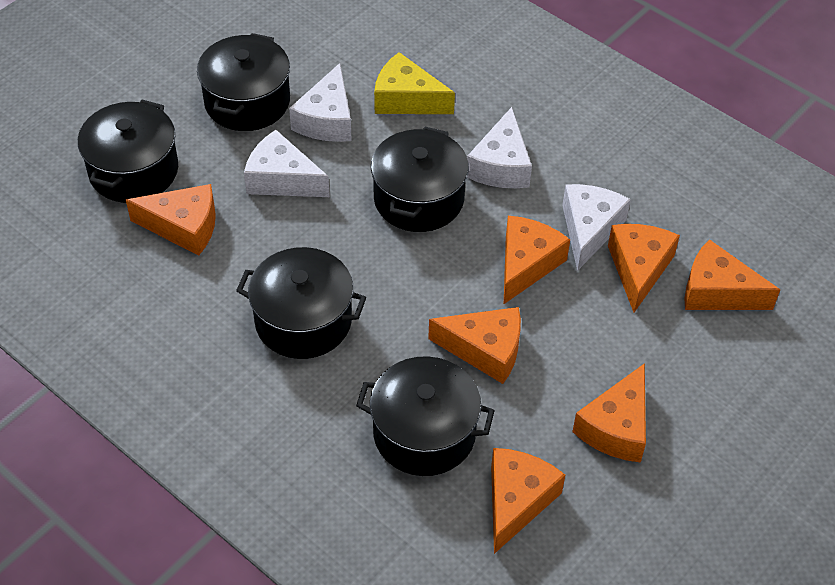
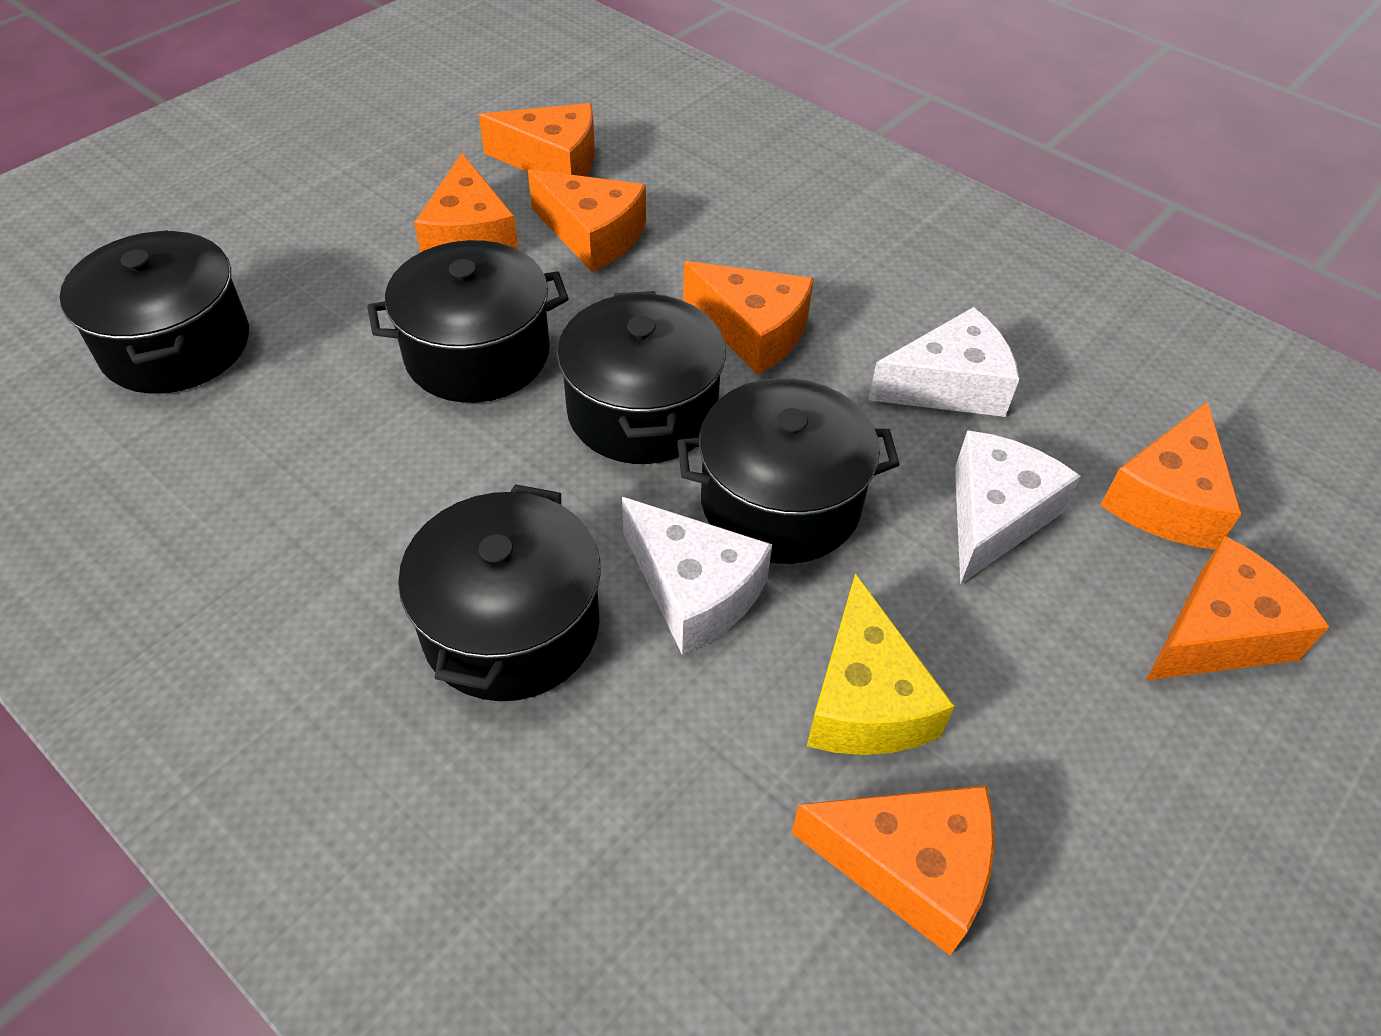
white cheese: 4 -> 3

